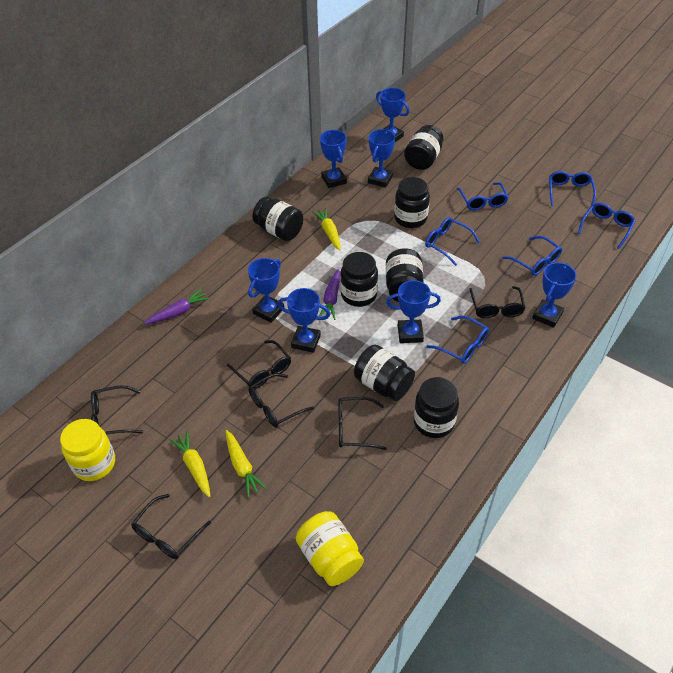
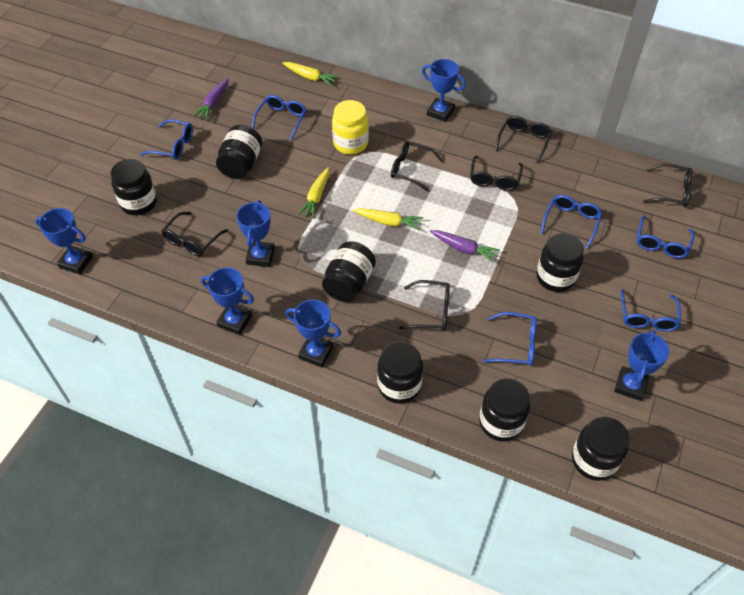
blue trophy: 7 -> 6
yellow jar: 2 -> 1

